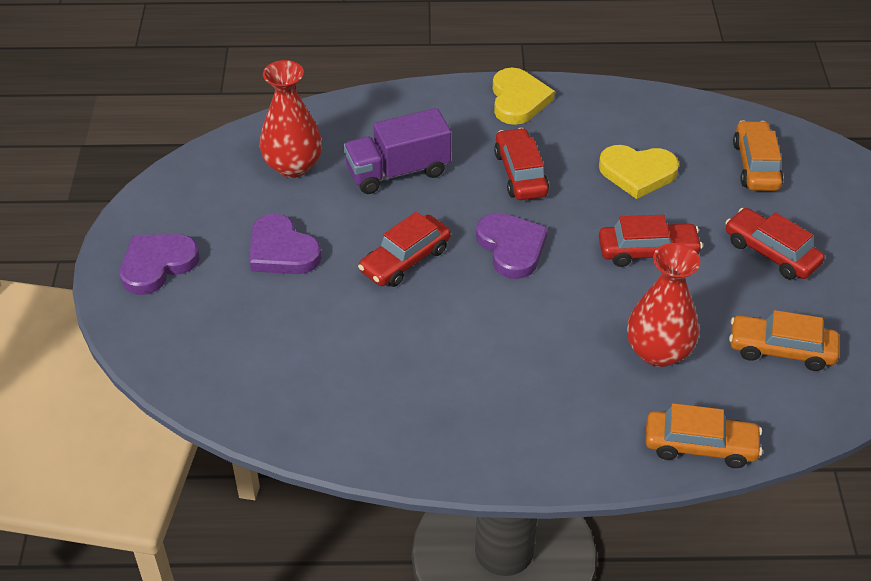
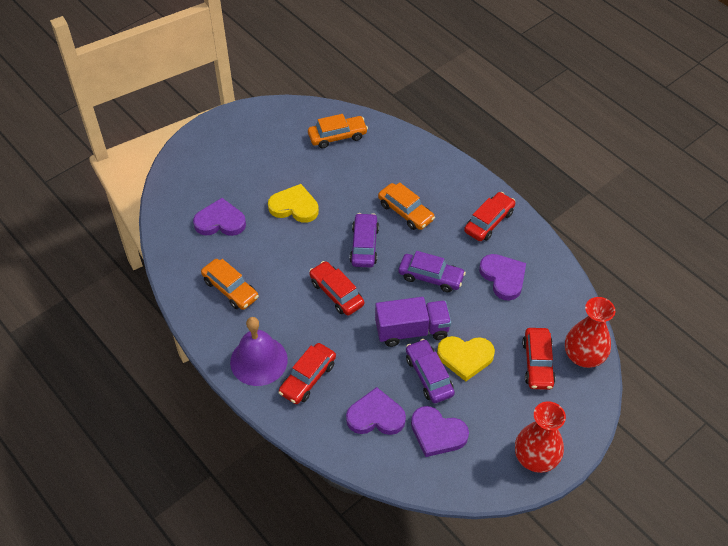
purple bell: 0 -> 1
purple car: 0 -> 3
purple heart: 3 -> 4

